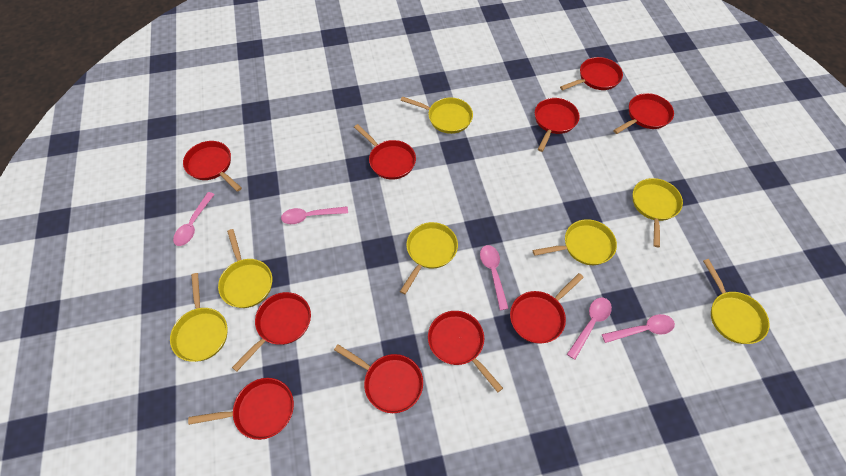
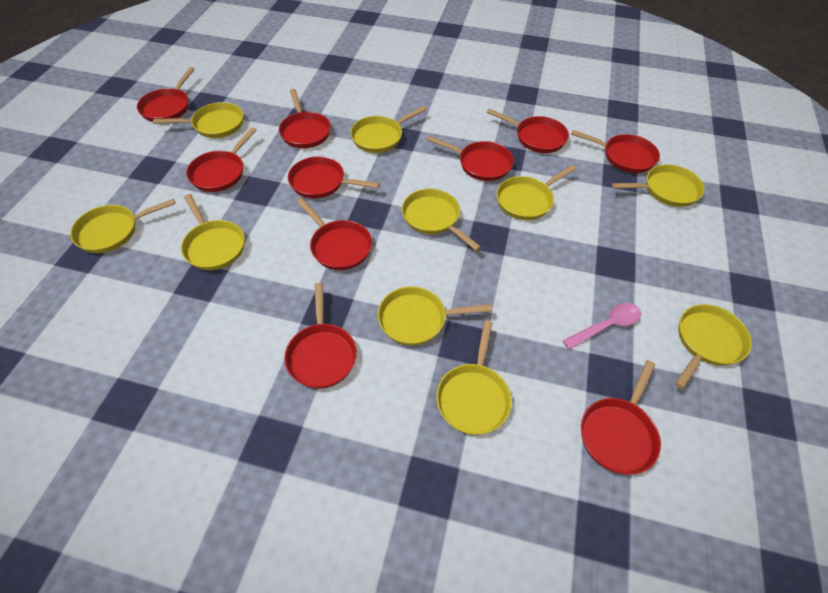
pink spoon: 5 -> 1
yellow pan: 7 -> 10

